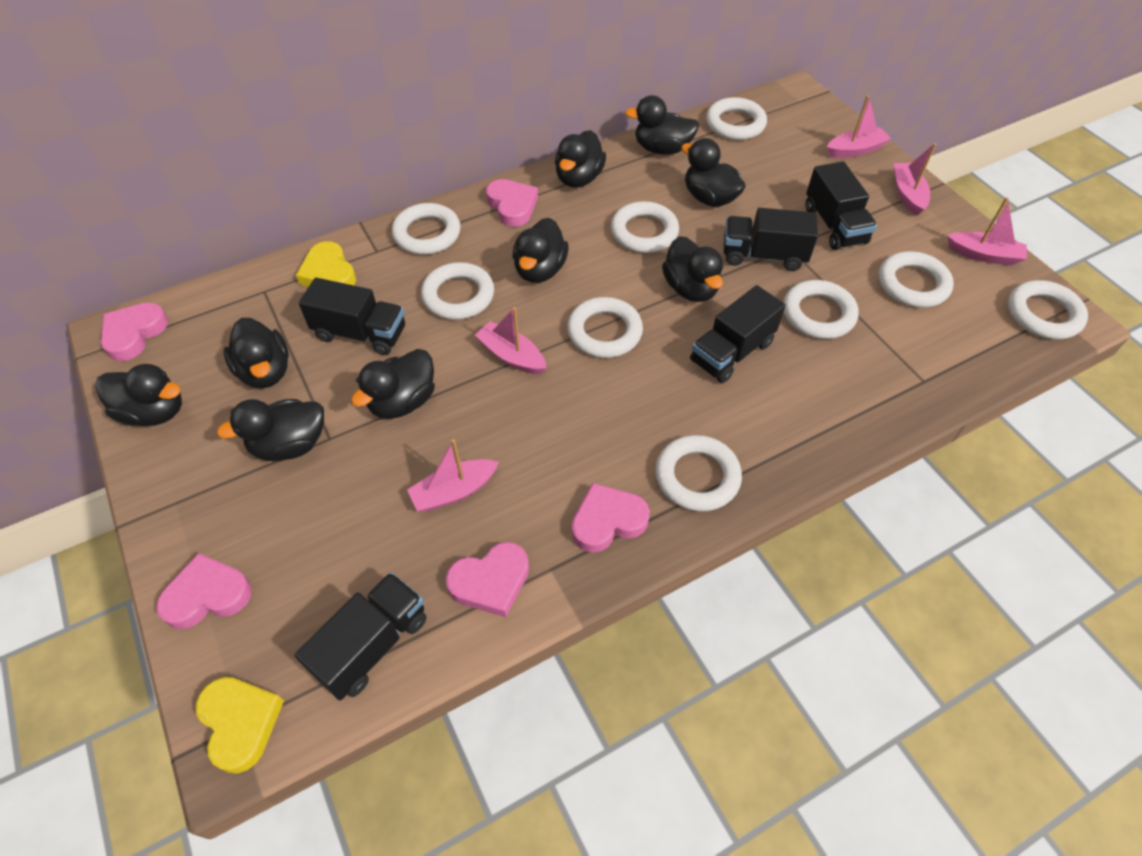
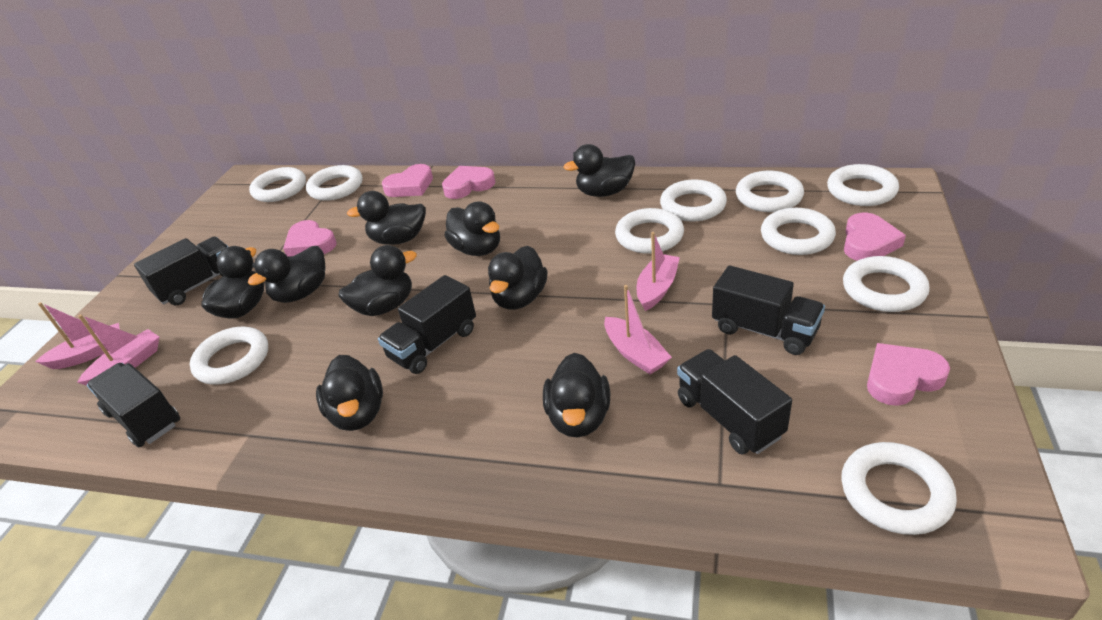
pink boat: 5 -> 4
white ring: 9 -> 10
yellow heart: 2 -> 0

